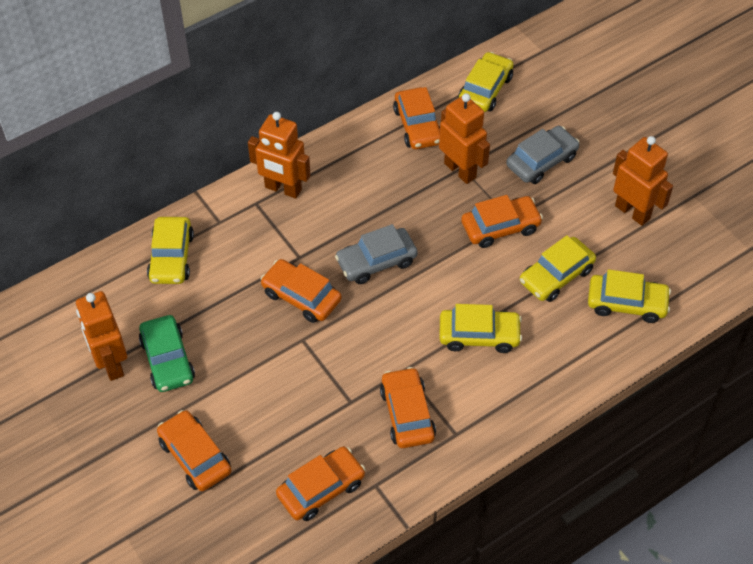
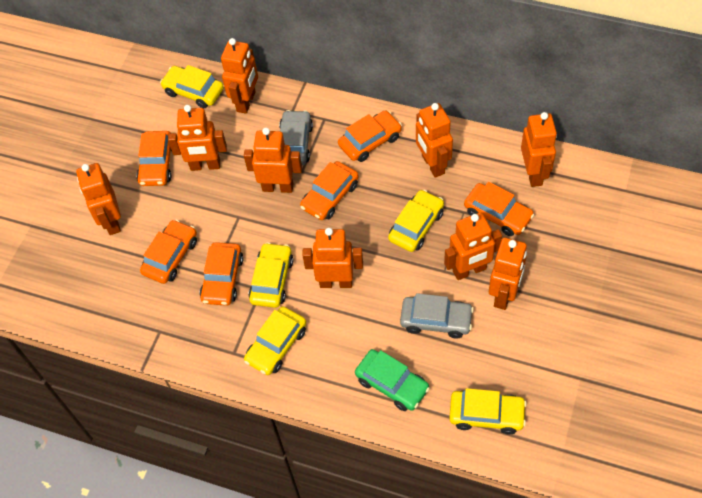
orange robot: 4 -> 9

